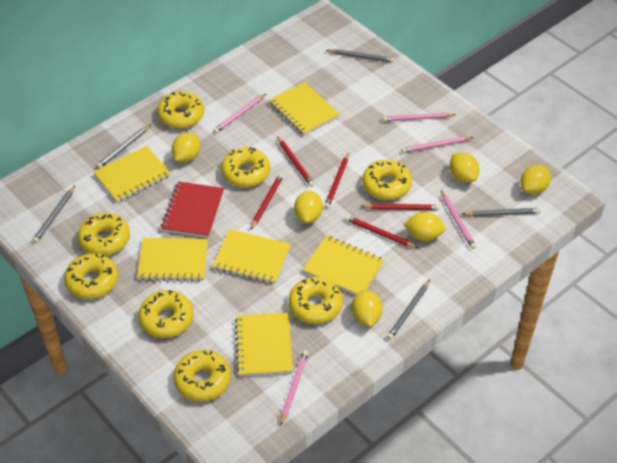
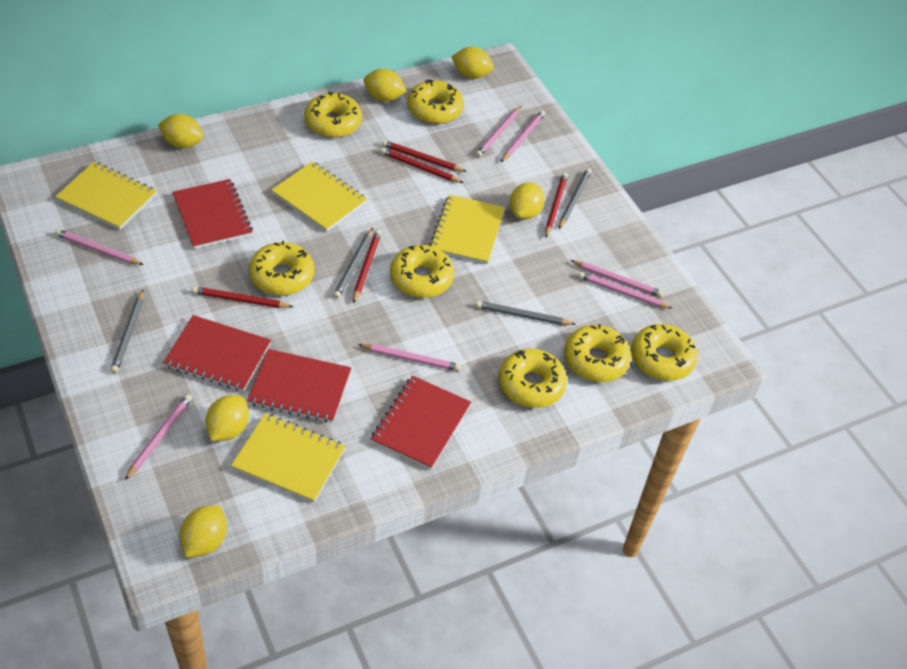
grey pencil: 5 -> 4
pink pencil: 5 -> 7
red notebook: 1 -> 4
yellow donut: 8 -> 7
yellow notebook: 6 -> 4

